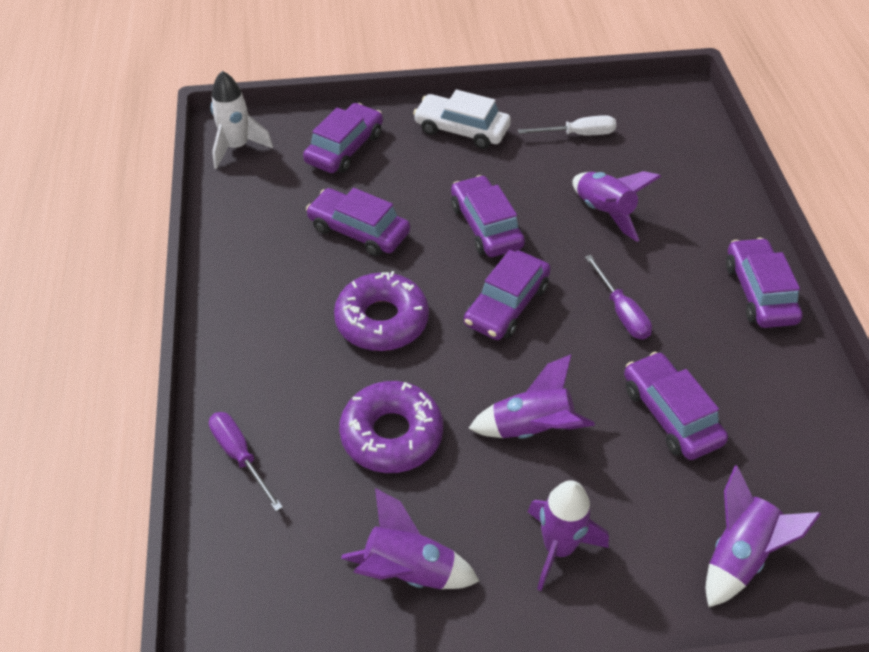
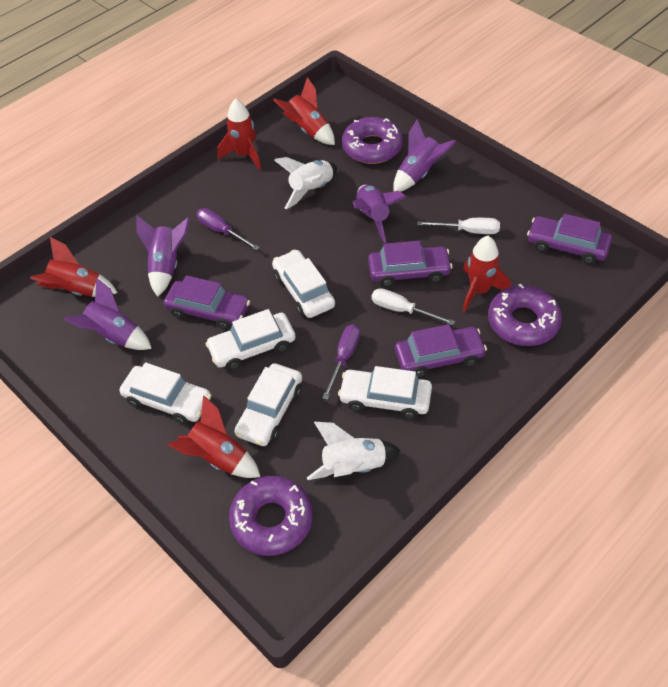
purple car: 6 -> 4
purple donut: 2 -> 3
purple rocket: 5 -> 4
red rocket: 0 -> 5
white car: 1 -> 5
white rocket: 1 -> 2
white screwdriver: 1 -> 2

